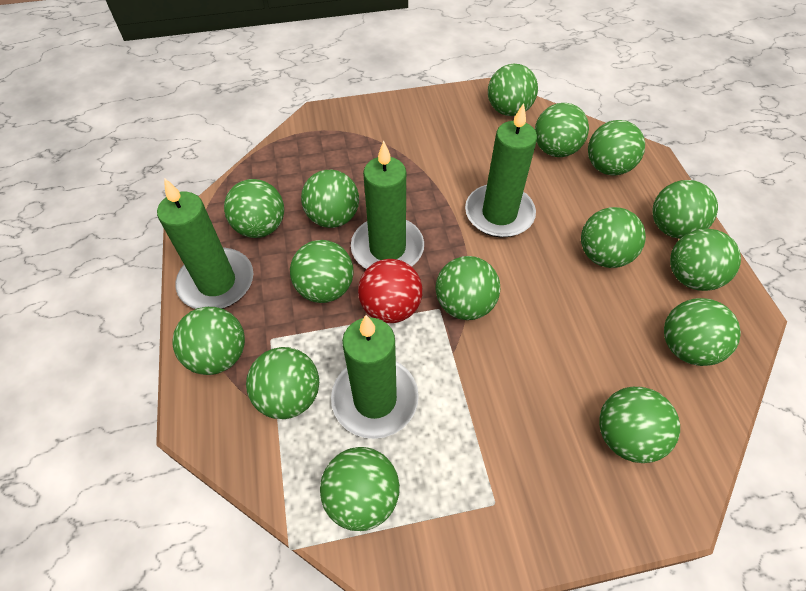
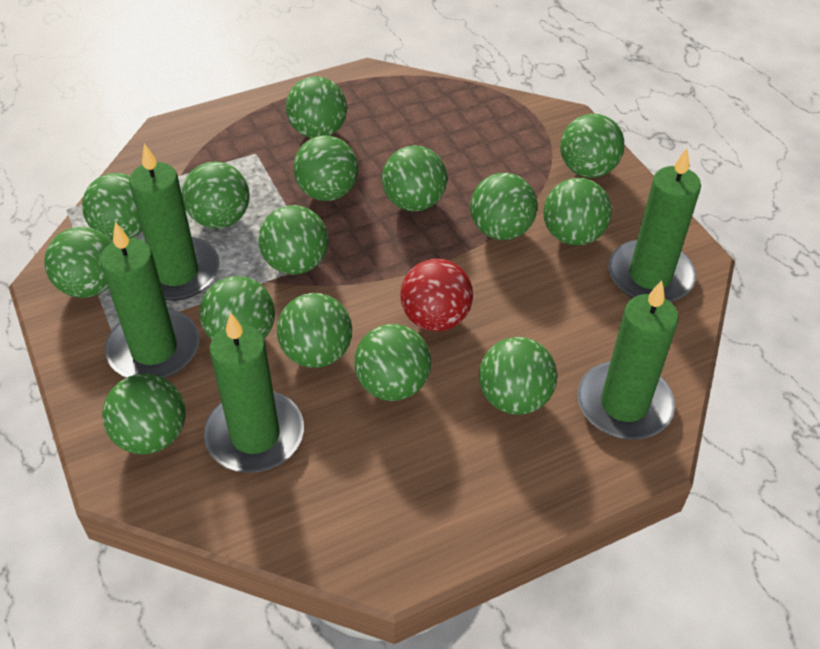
green candle: 4 -> 5

